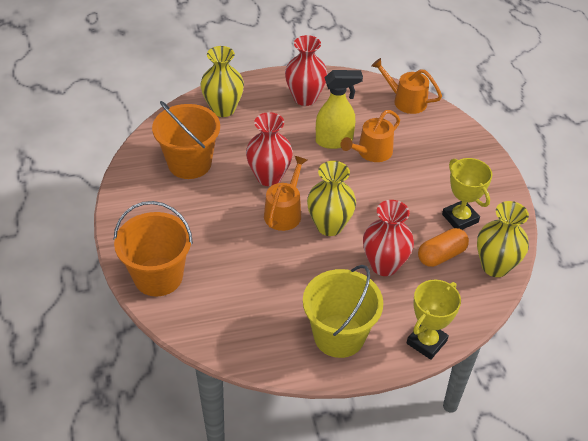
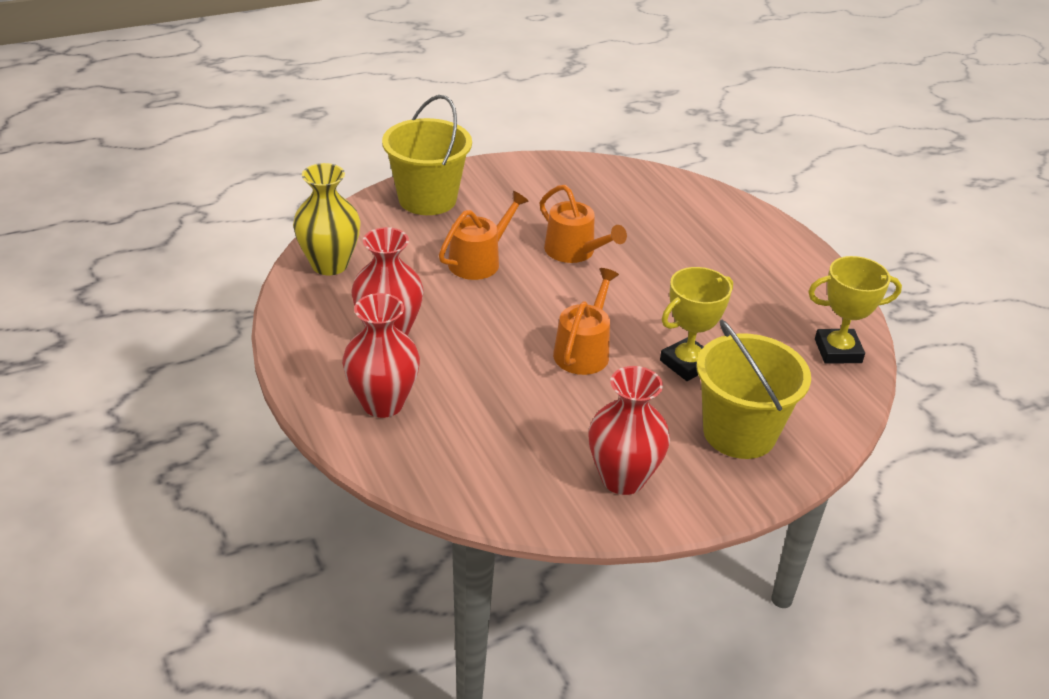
orange bucket: 2 -> 0
orange capsule: 1 -> 0
yellow bucket: 1 -> 2
yellow spray bottle: 1 -> 0
yellow vase: 3 -> 1

